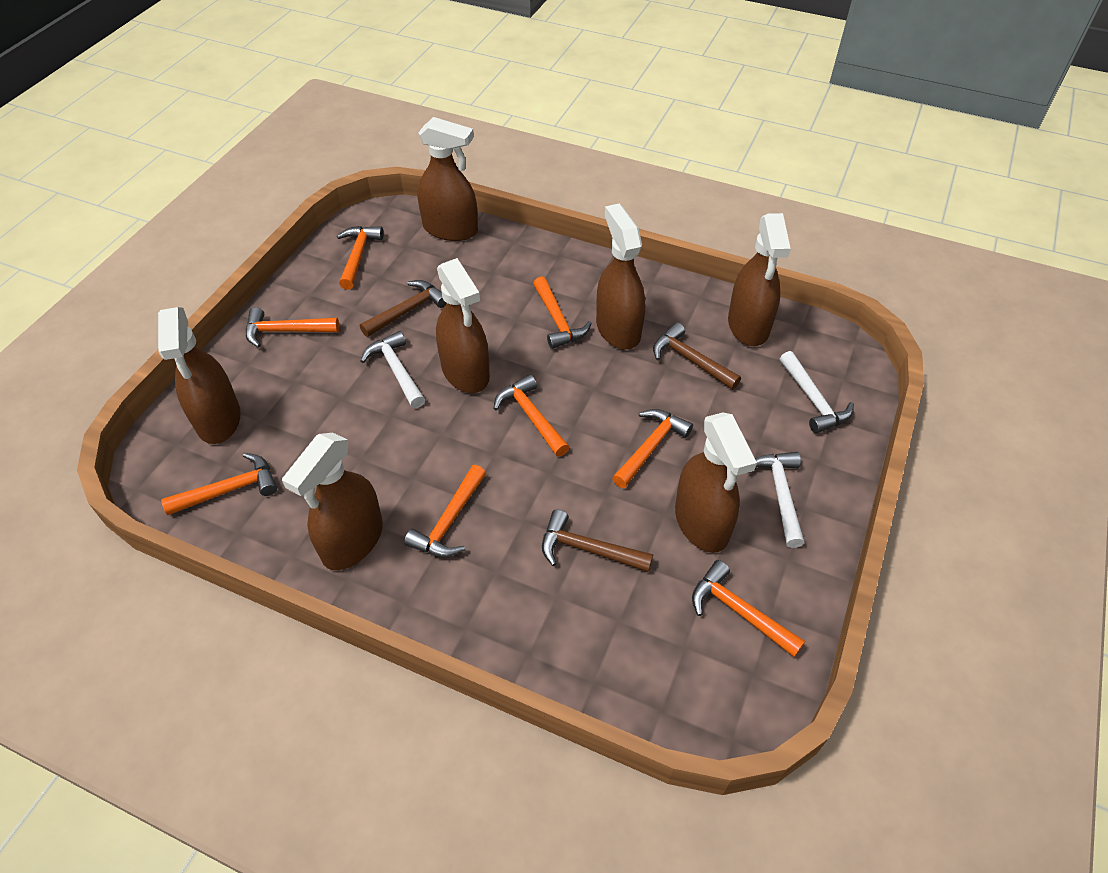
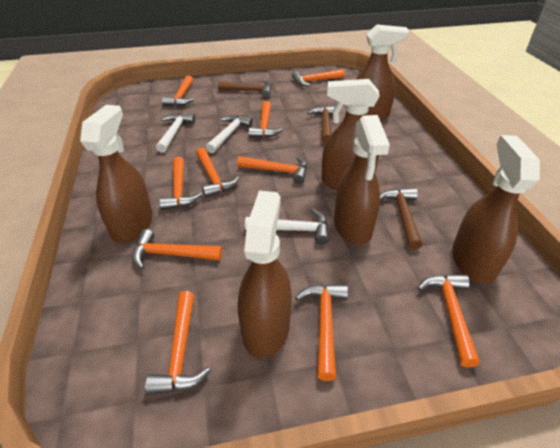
brown spray bottle: 7 -> 6
orange hammer: 8 -> 10

